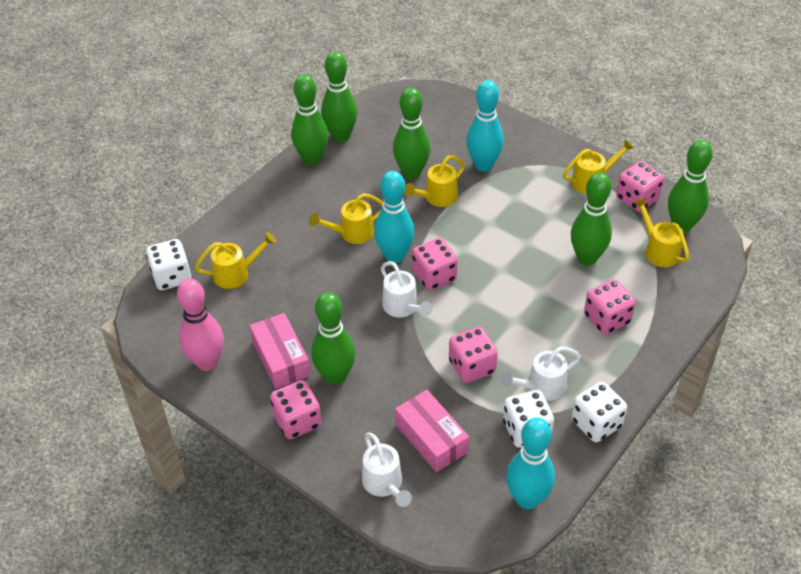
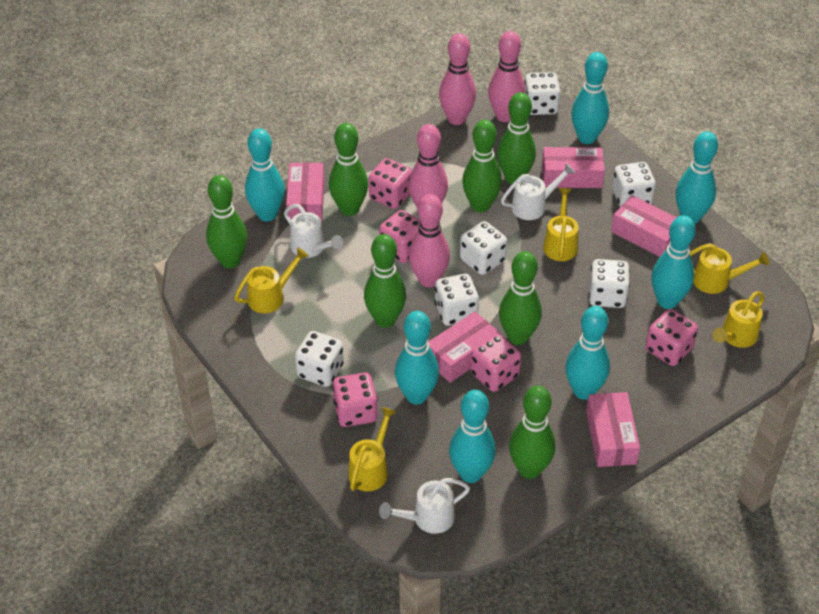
green bowling pin: 6 -> 7
pink bowling pin: 1 -> 4
pink box: 2 -> 5
turquoise bowling pin: 3 -> 7
white dice: 3 -> 6

